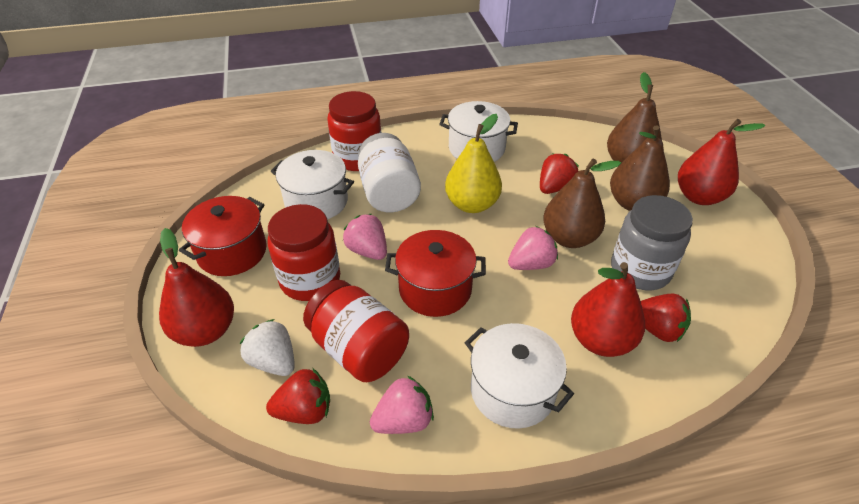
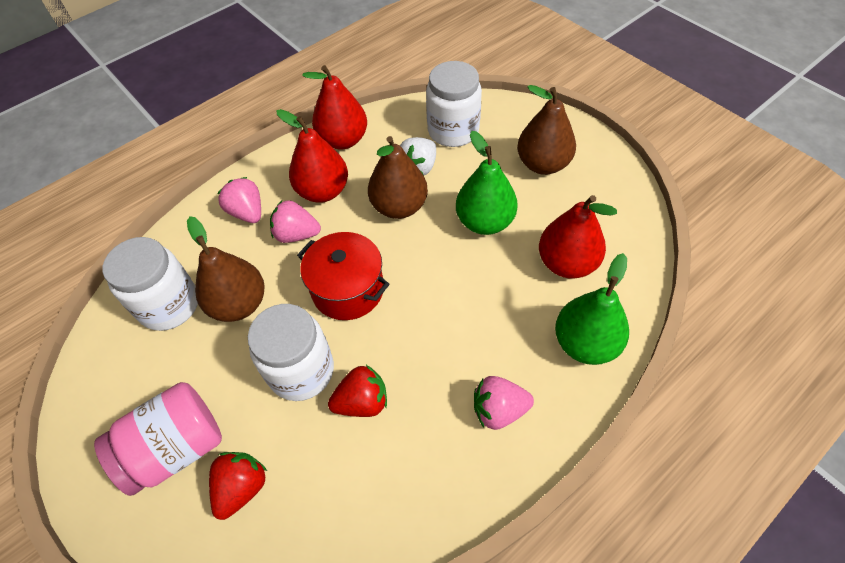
green pear: 0 -> 2
grey jar: 1 -> 0
pink jar: 0 -> 1
red jar: 3 -> 0
red pot: 2 -> 1
red strawberry: 3 -> 2
white jar: 1 -> 3
white pot: 3 -> 0
yellow pear: 1 -> 0

